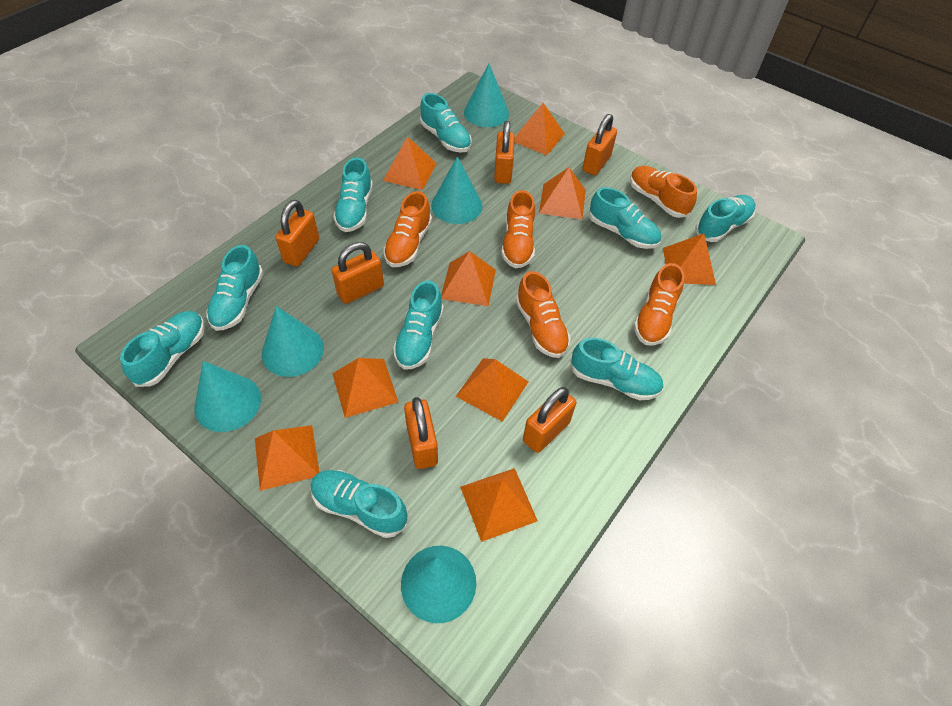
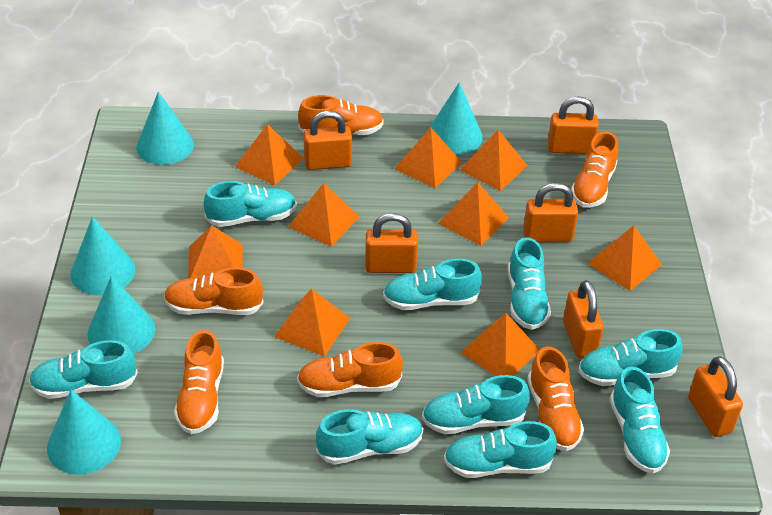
orange shoe: 5 -> 6

